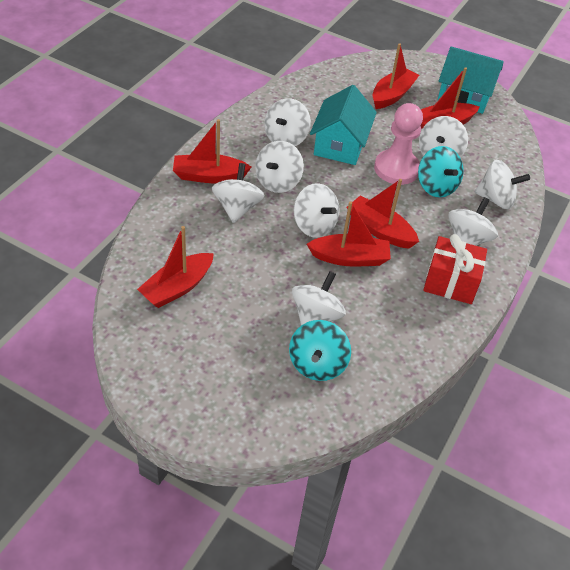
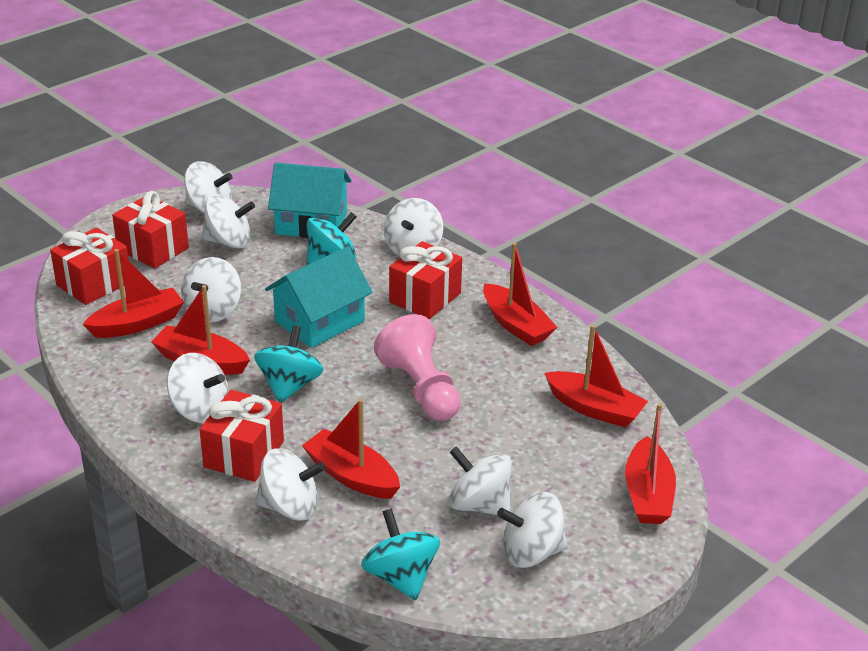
red gift: 1 -> 4
turquoise spinning top: 2 -> 3

